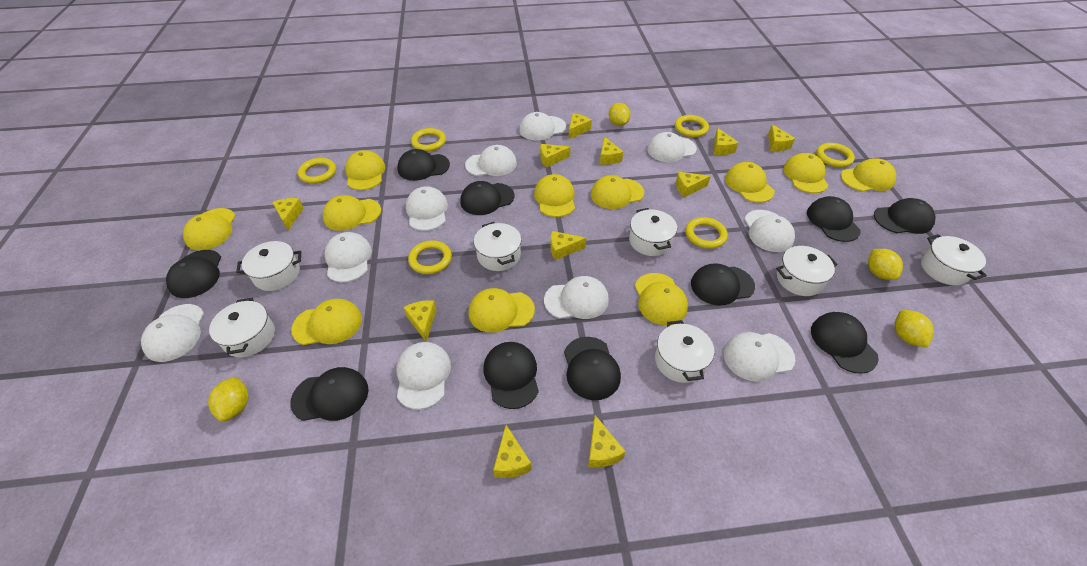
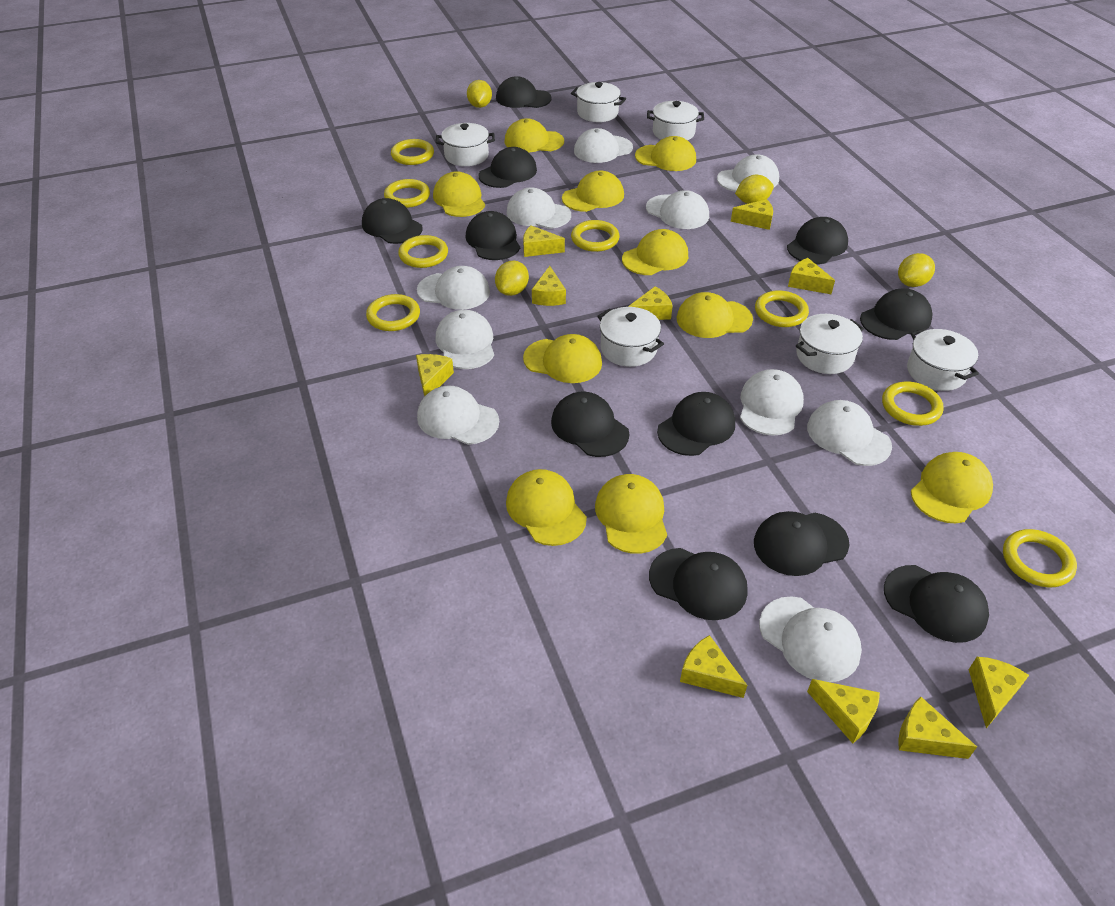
black cap: 10 -> 11
white pot: 7 -> 6
yellow cap: 11 -> 10
yellow cheese: 11 -> 10
yellow ring: 6 -> 8

